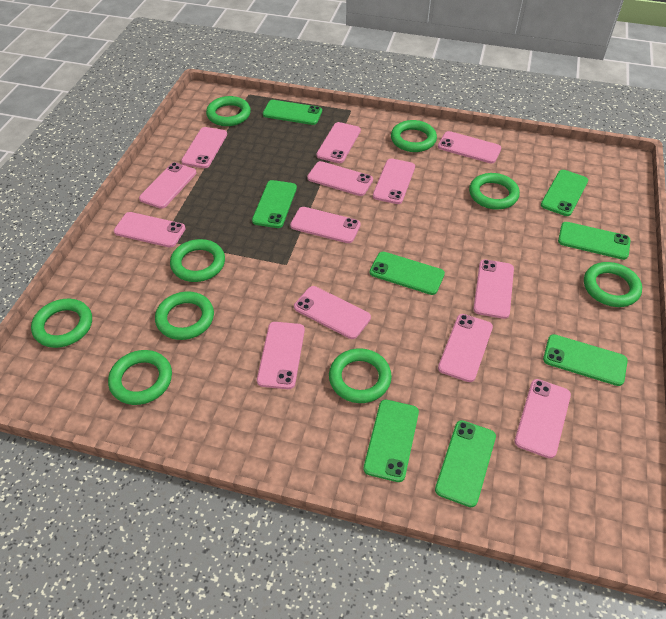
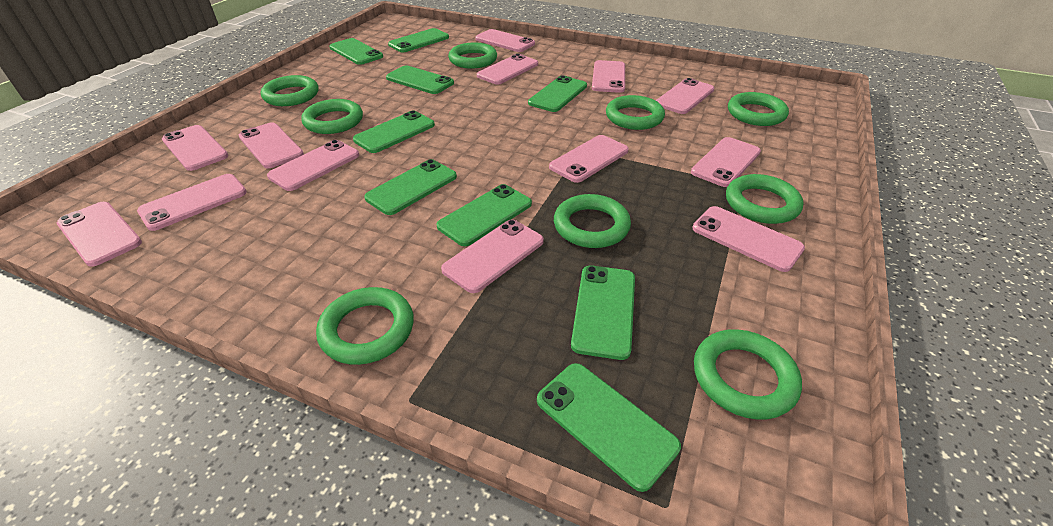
green phone: 8 -> 9

